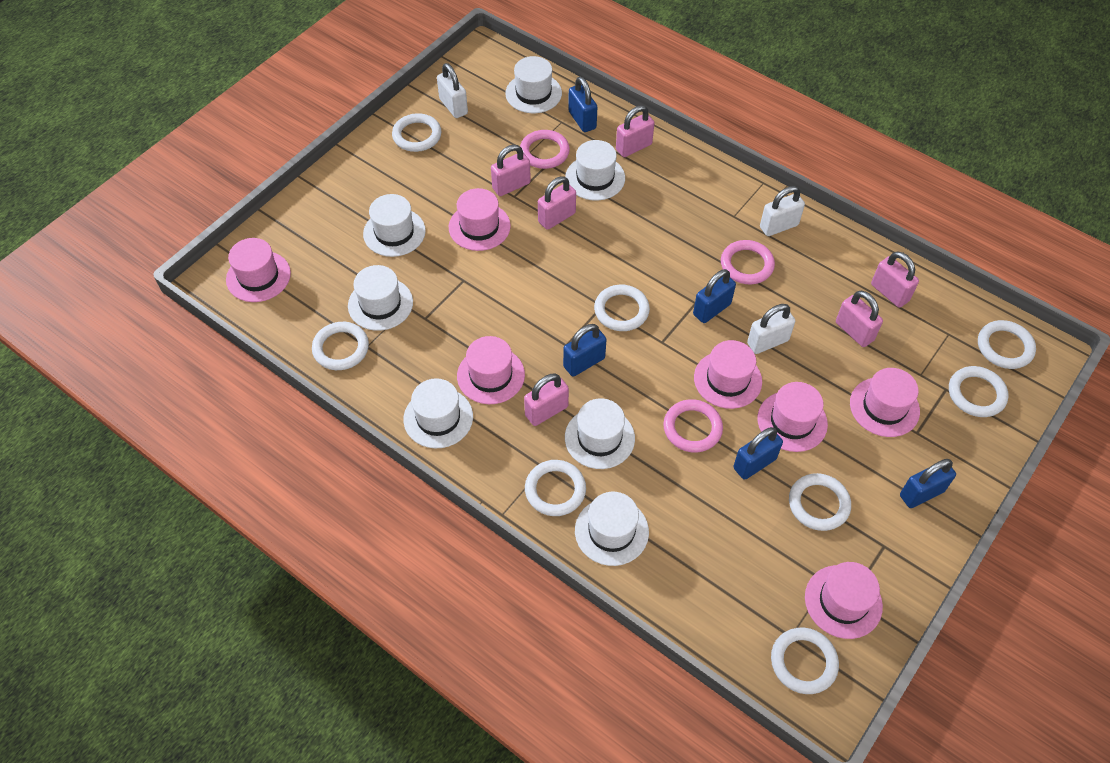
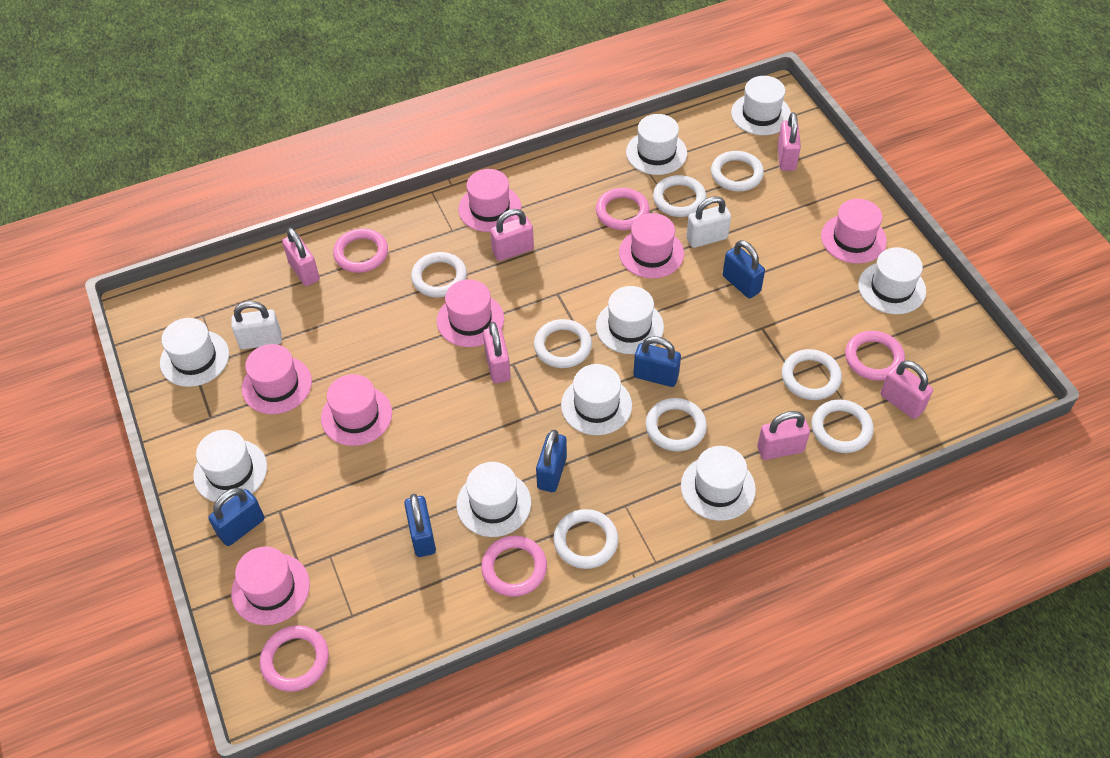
pink ring: 3 -> 5
white hat: 7 -> 9
white padlock: 3 -> 2

